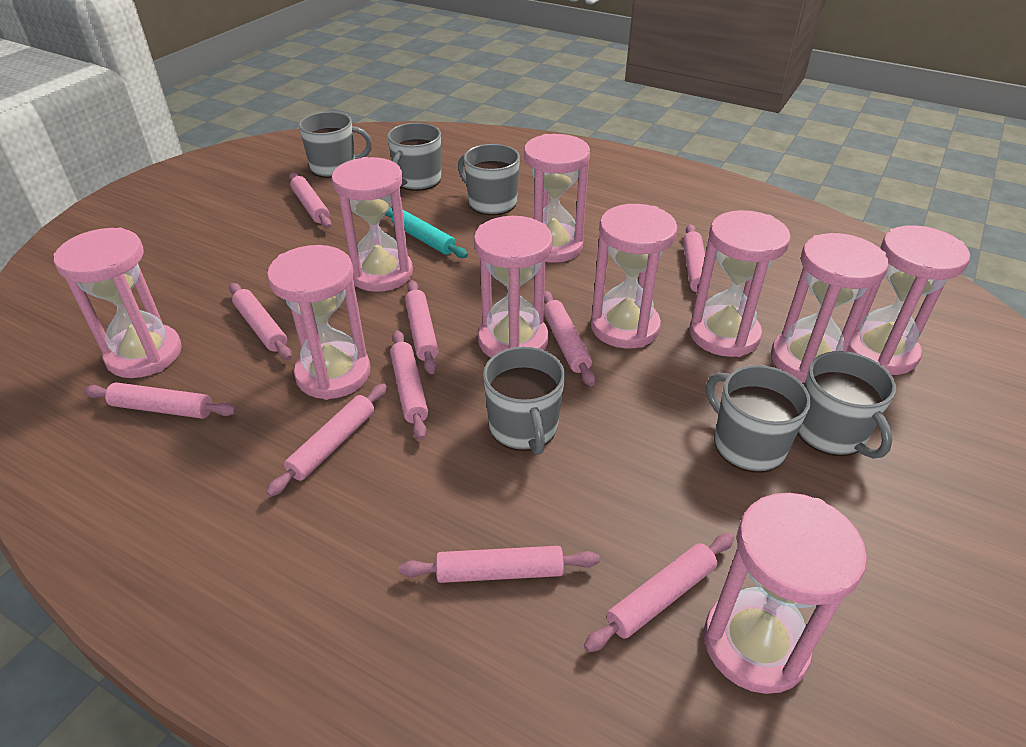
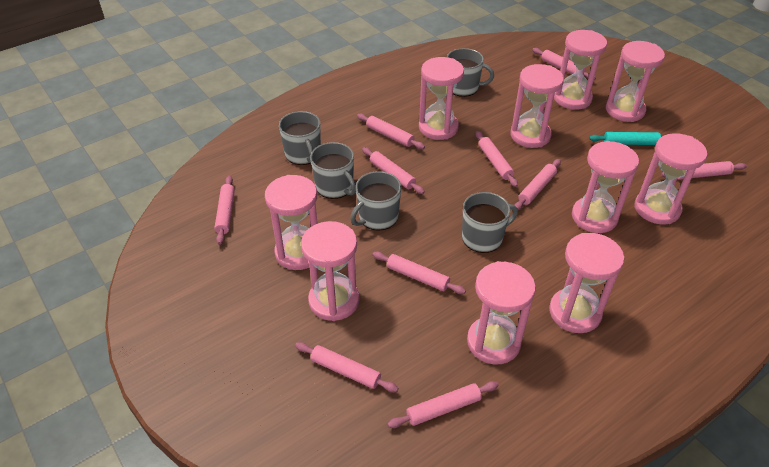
grey mug: 6 -> 5

